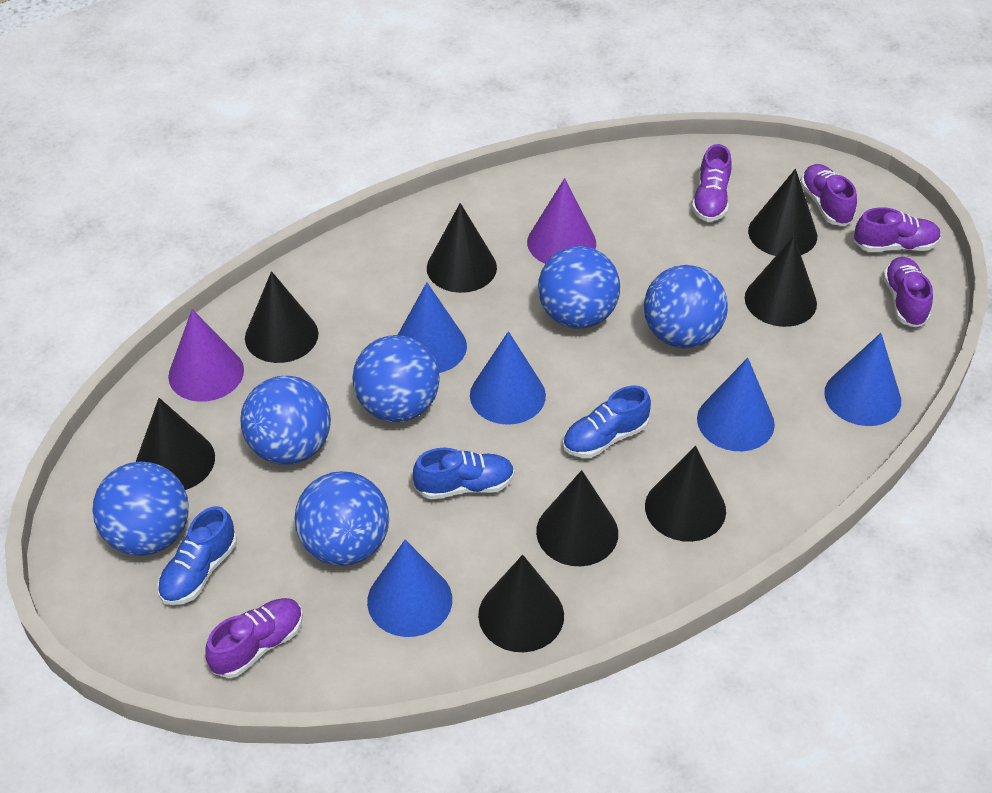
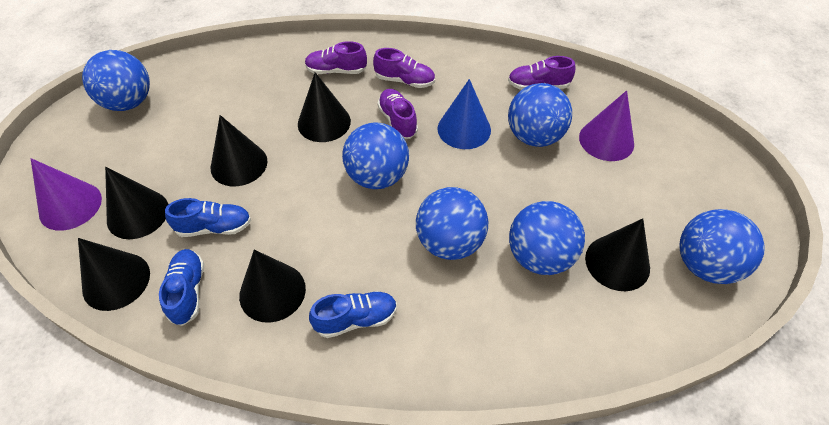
black cone: 8 -> 6
blue cone: 5 -> 1
purple shoe: 5 -> 4

